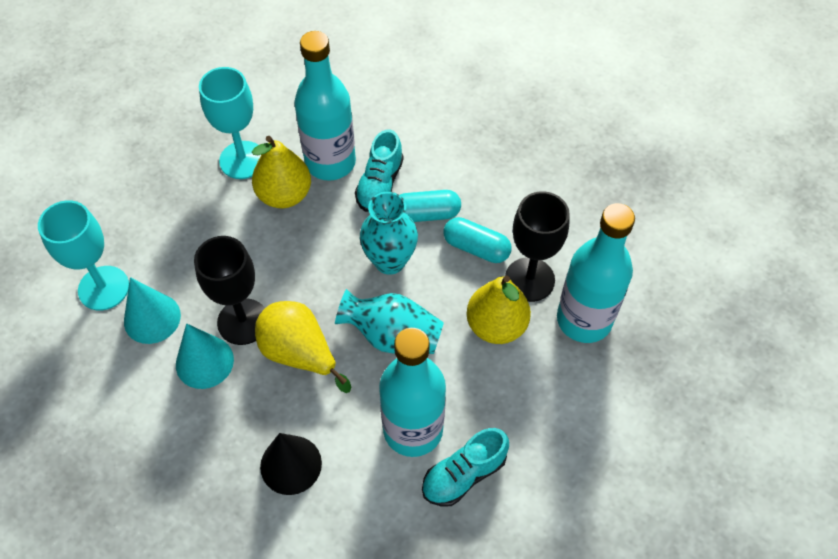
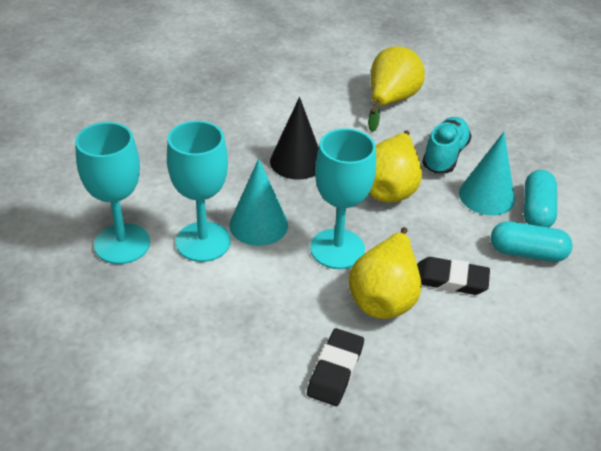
black eraser: 0 -> 2
black goblet: 2 -> 0
turquoise bottle: 3 -> 0
turquoise goblet: 2 -> 3
turquoise shoe: 2 -> 1
turquoise vase: 2 -> 0

